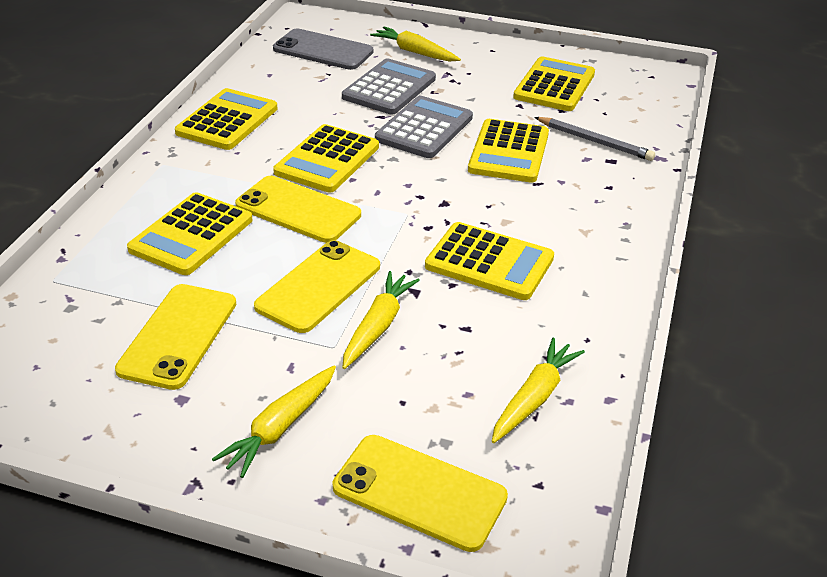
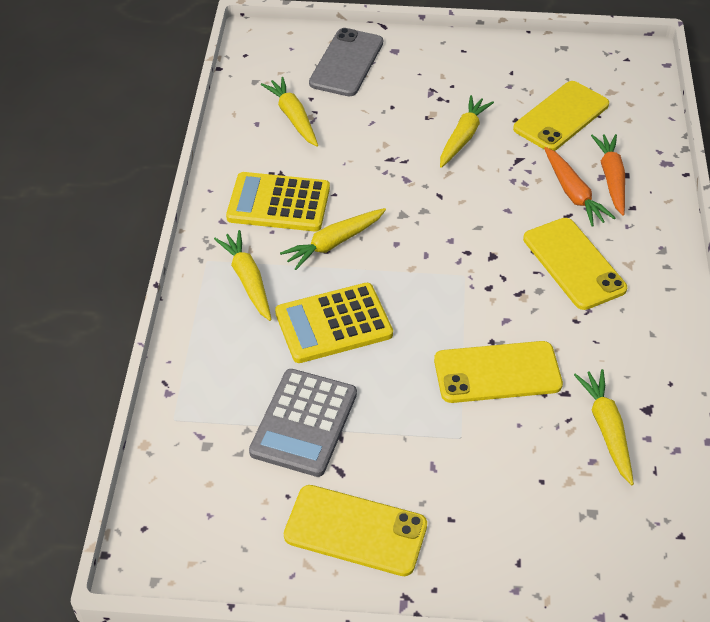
grey calculator: 2 -> 1
grey pencil: 1 -> 0
orange carrot: 0 -> 2
yellow calculator: 6 -> 2
yellow carrot: 4 -> 5

